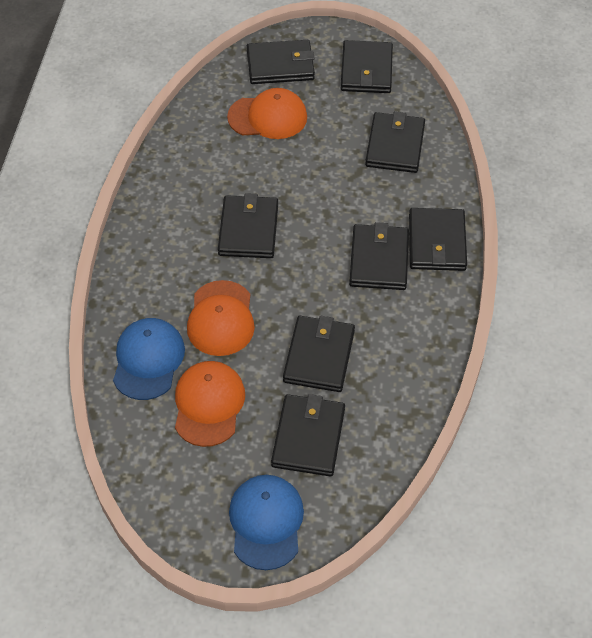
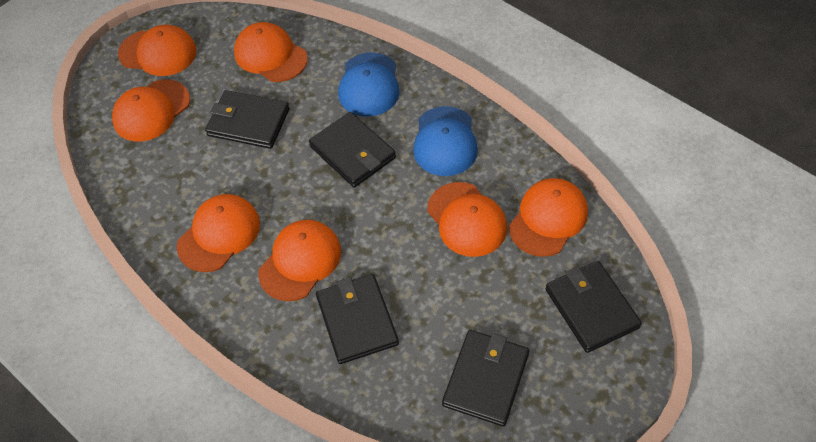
black wallet: 8 -> 5
orange cap: 3 -> 7

